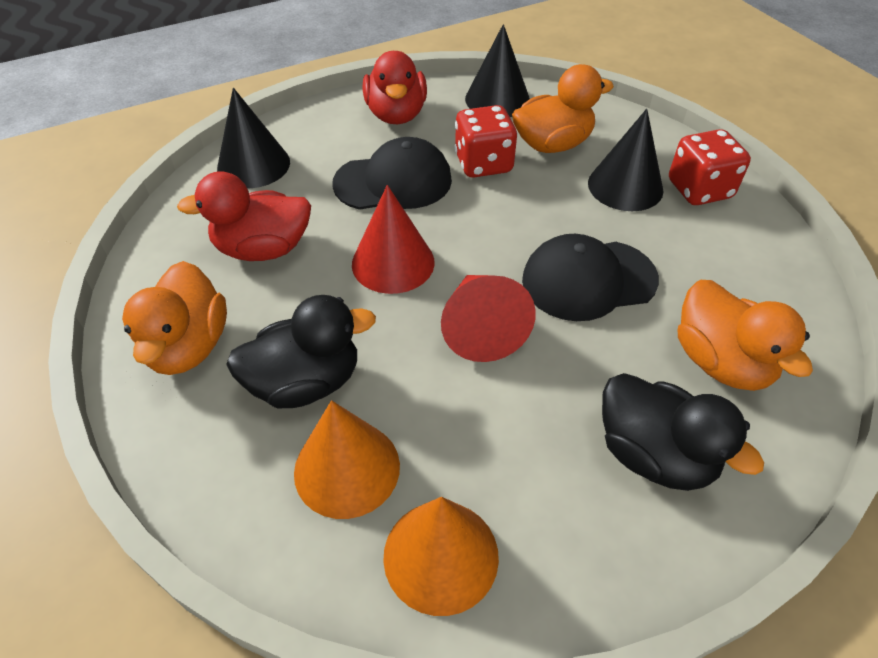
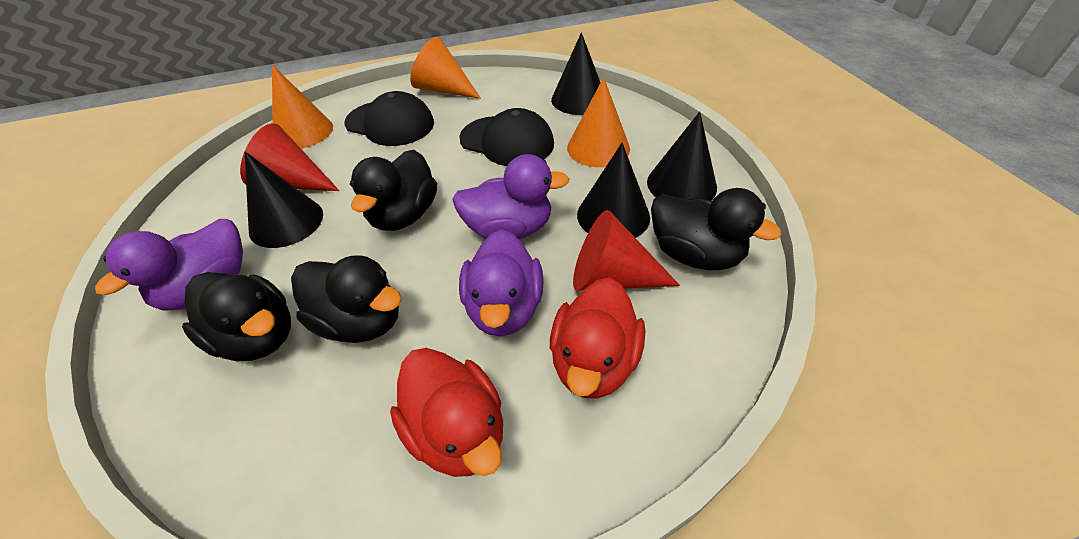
black cone: 3 -> 4
black duck: 2 -> 4
orange cone: 2 -> 3
orange duck: 3 -> 0
purple duck: 0 -> 3
red dice: 2 -> 0

